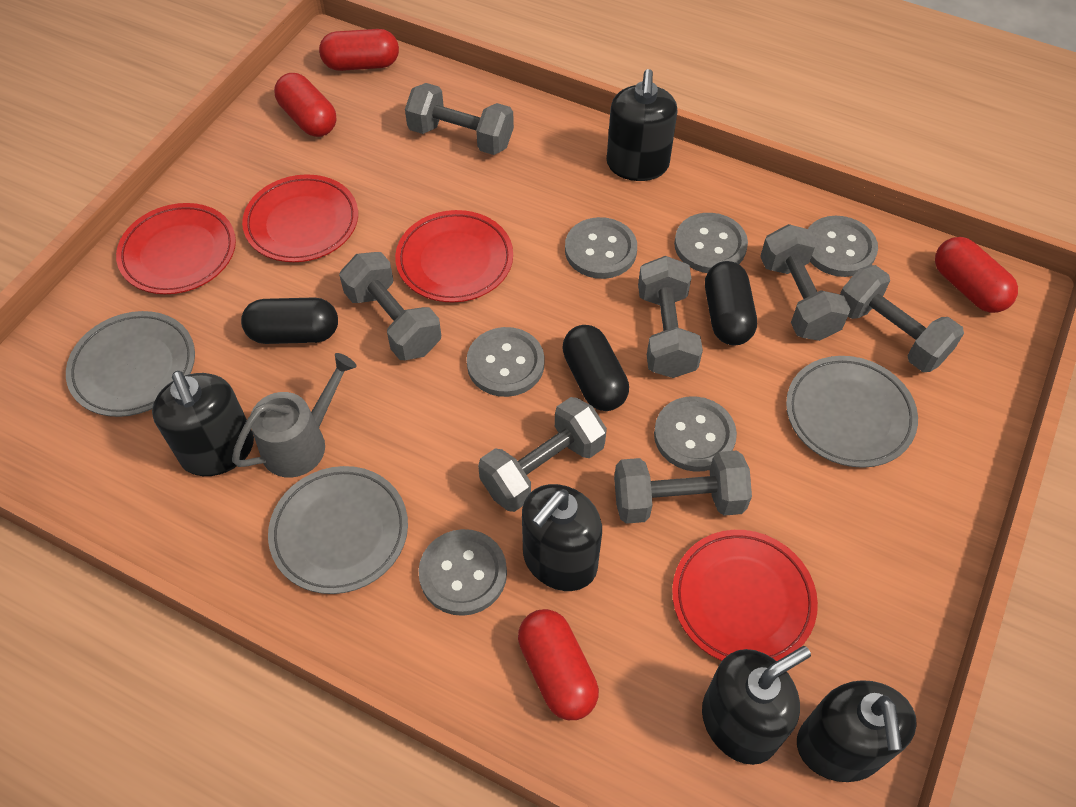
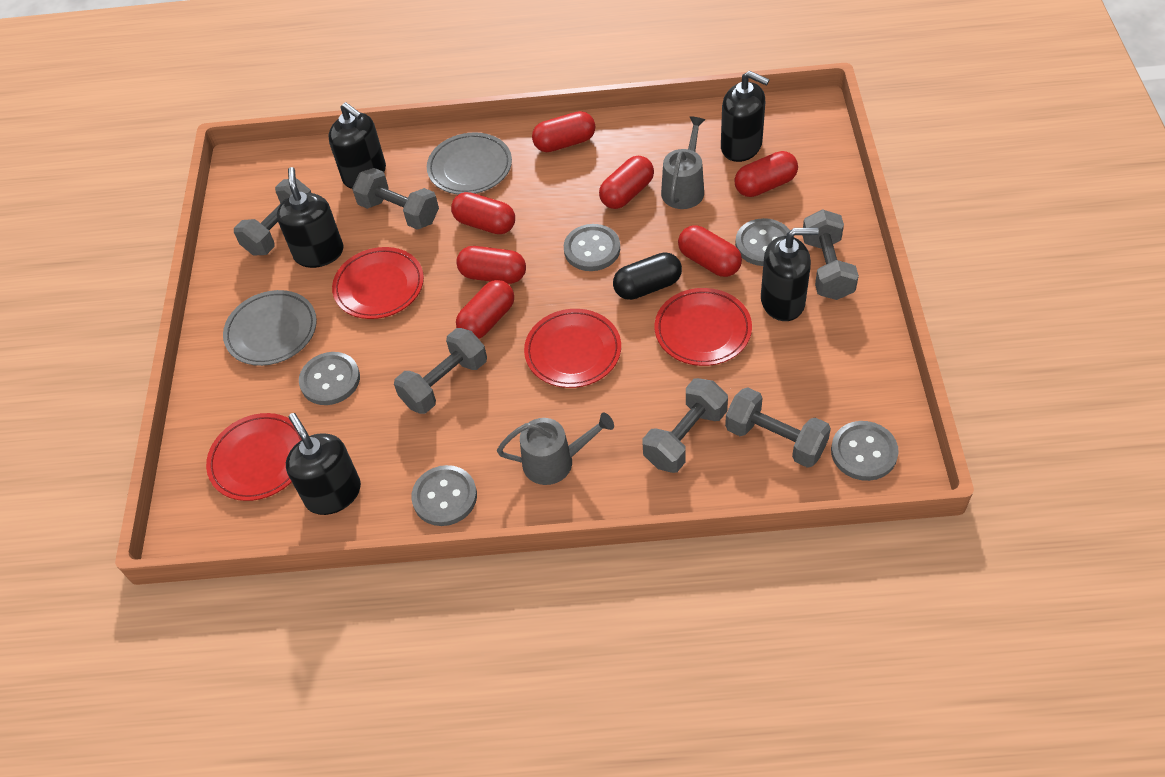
black capsule: 3 -> 1
grey button: 6 -> 5
grey dumbbell: 7 -> 6
grey plate: 3 -> 2
grey watering can: 1 -> 2
red capsule: 4 -> 7

